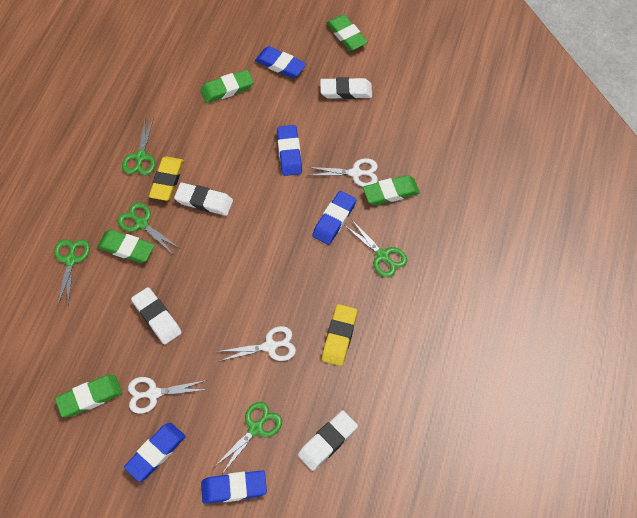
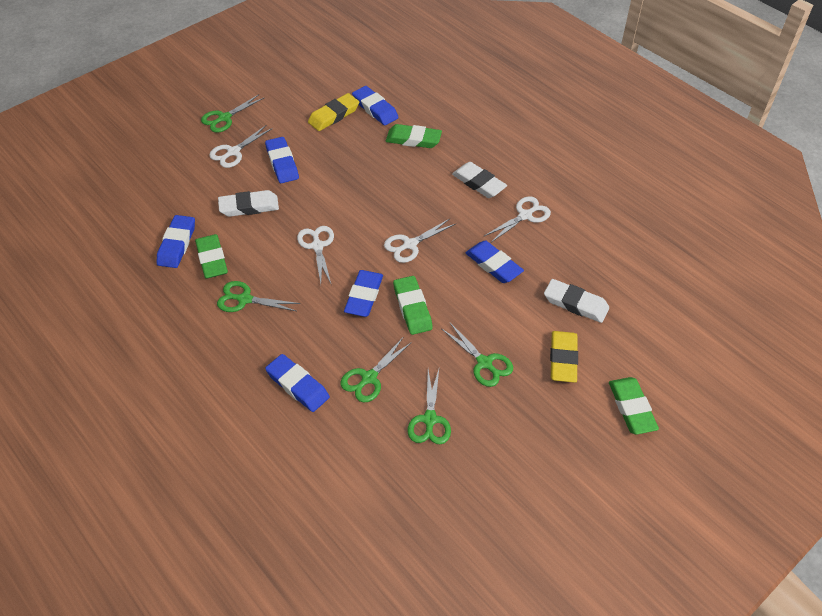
blue eraser: 5 -> 6
green eraser: 5 -> 4
white eraser: 4 -> 3
white scissors: 3 -> 4

